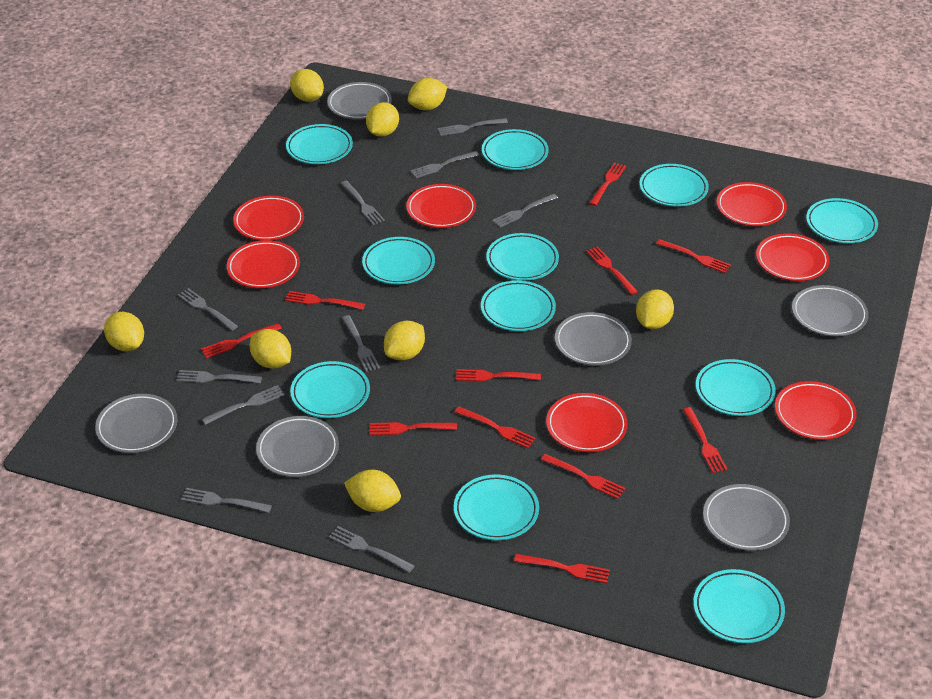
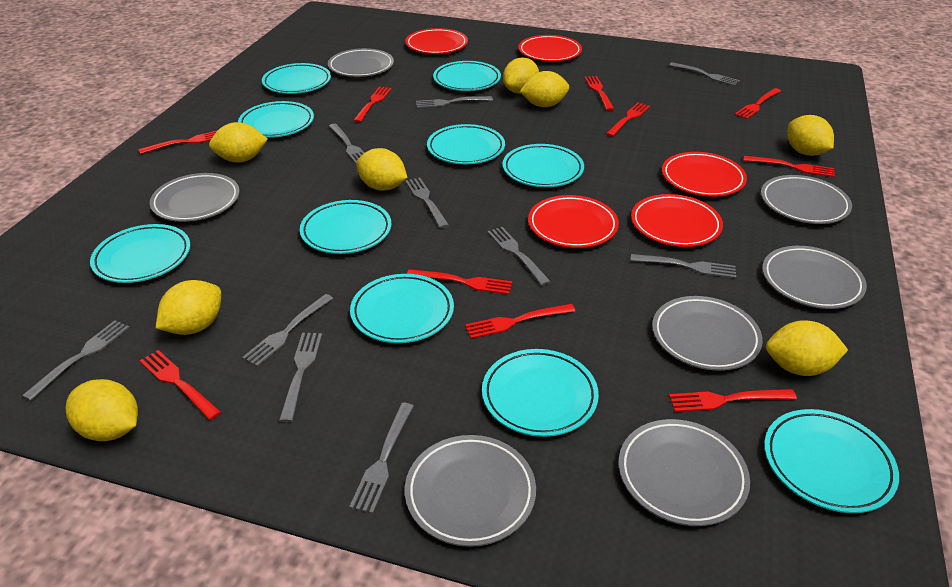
grey plate: 6 -> 7
red fork: 11 -> 10
red plate: 7 -> 5
turquoise plate: 11 -> 10

